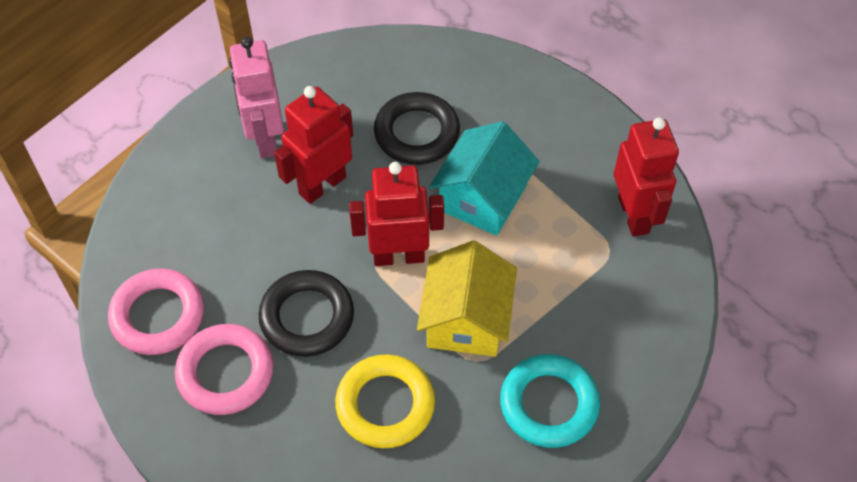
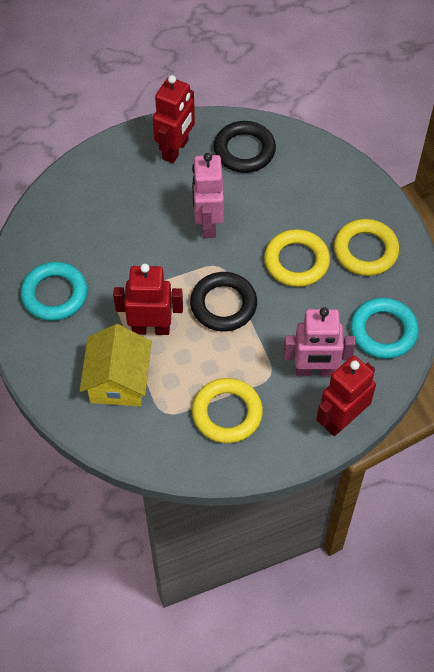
pink ring: 2 -> 0
pink robot: 1 -> 2
turquoise house: 1 -> 0
turquoise ring: 1 -> 2
yellow ring: 1 -> 3

